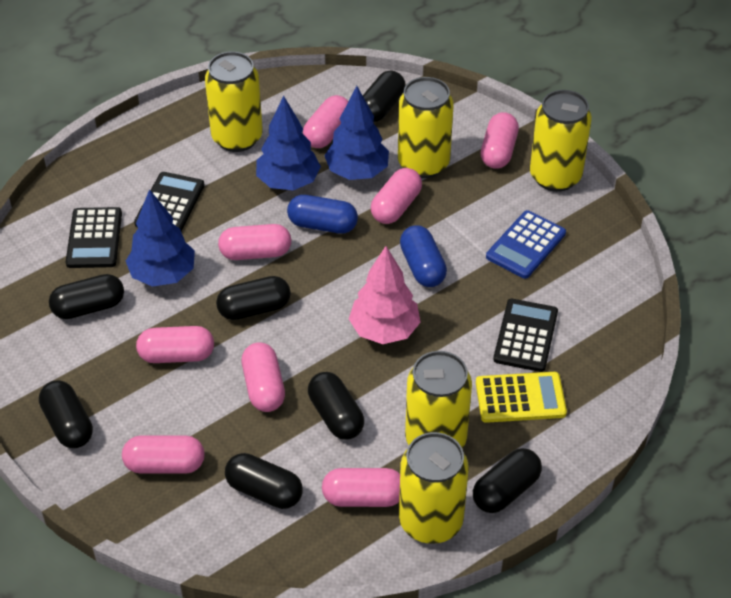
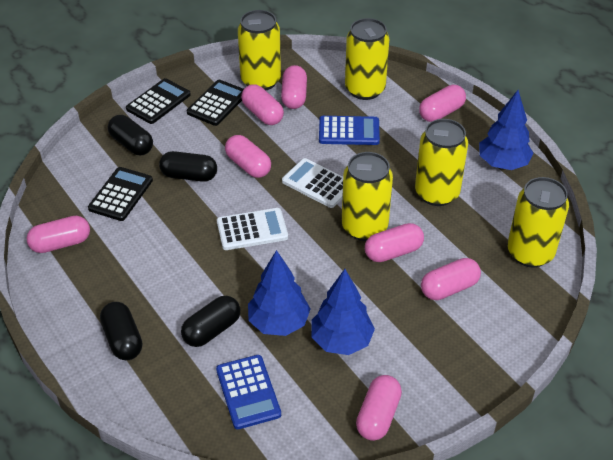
black capsule: 7 -> 4
blue calculator: 1 -> 2
blue capsule: 2 -> 0
pink tree: 1 -> 0
white calculator: 0 -> 2
yellow calculator: 1 -> 0

